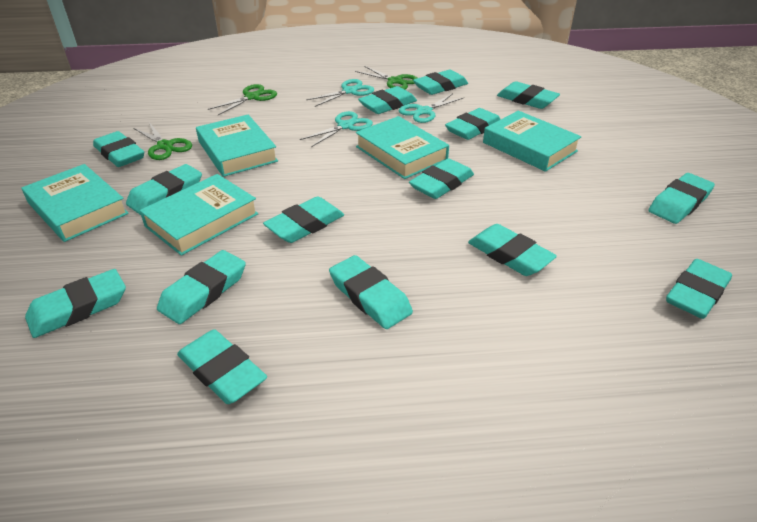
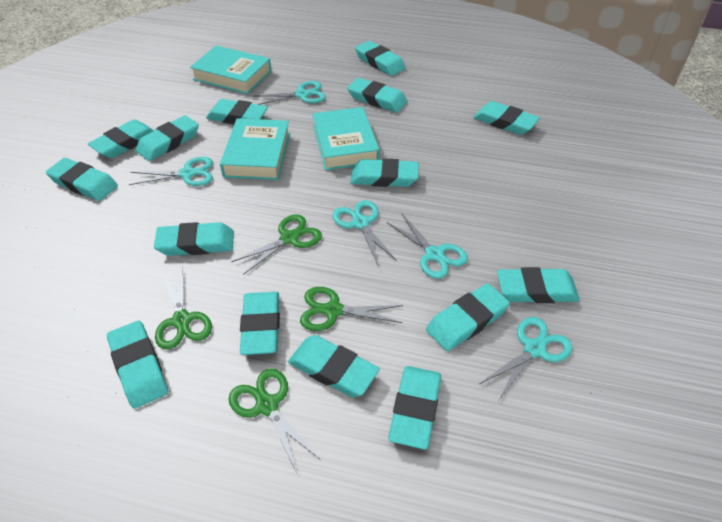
green scissors: 3 -> 4
turquoise book: 5 -> 3
turquoise scissors: 3 -> 5

